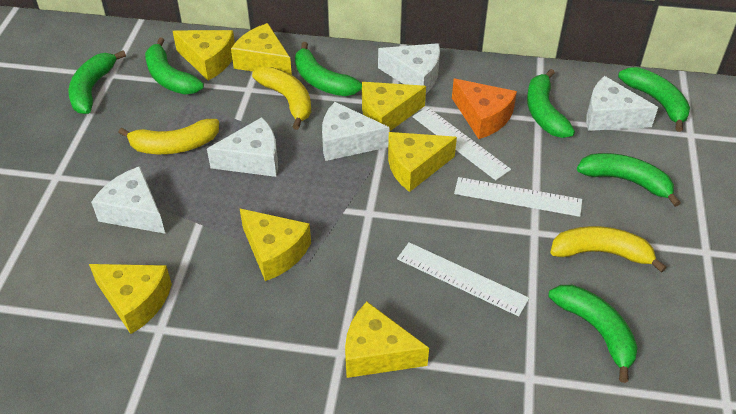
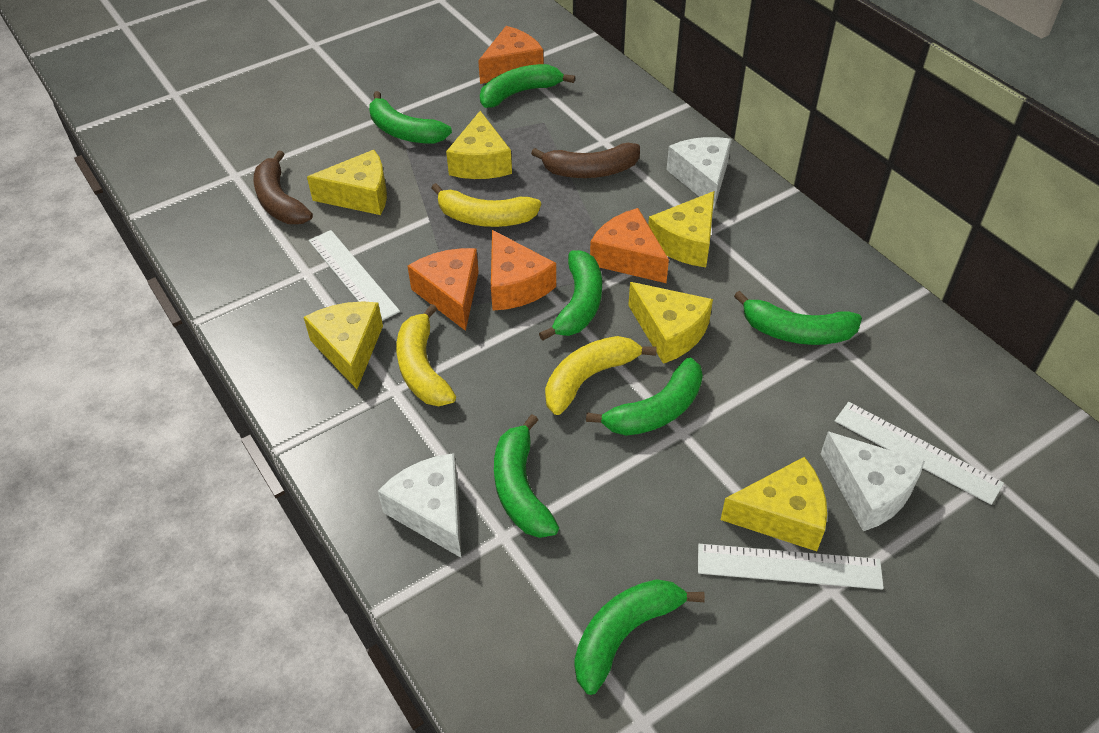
brown banana: 0 -> 2
orange cheese: 1 -> 4
white cheese: 5 -> 3
yellow cheese: 7 -> 6

